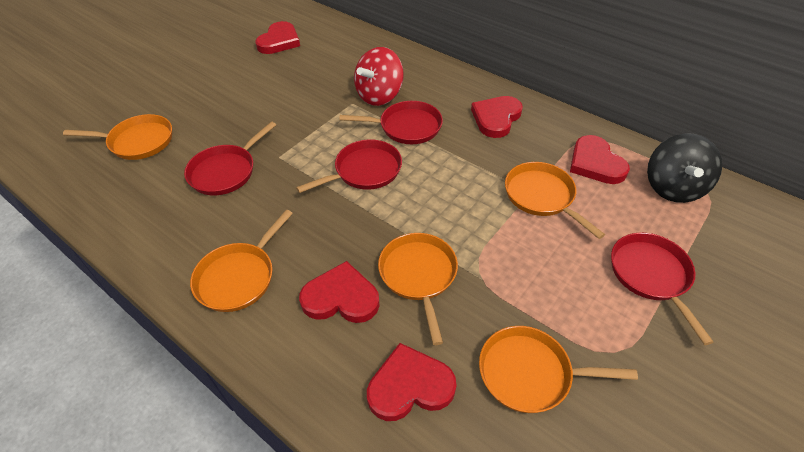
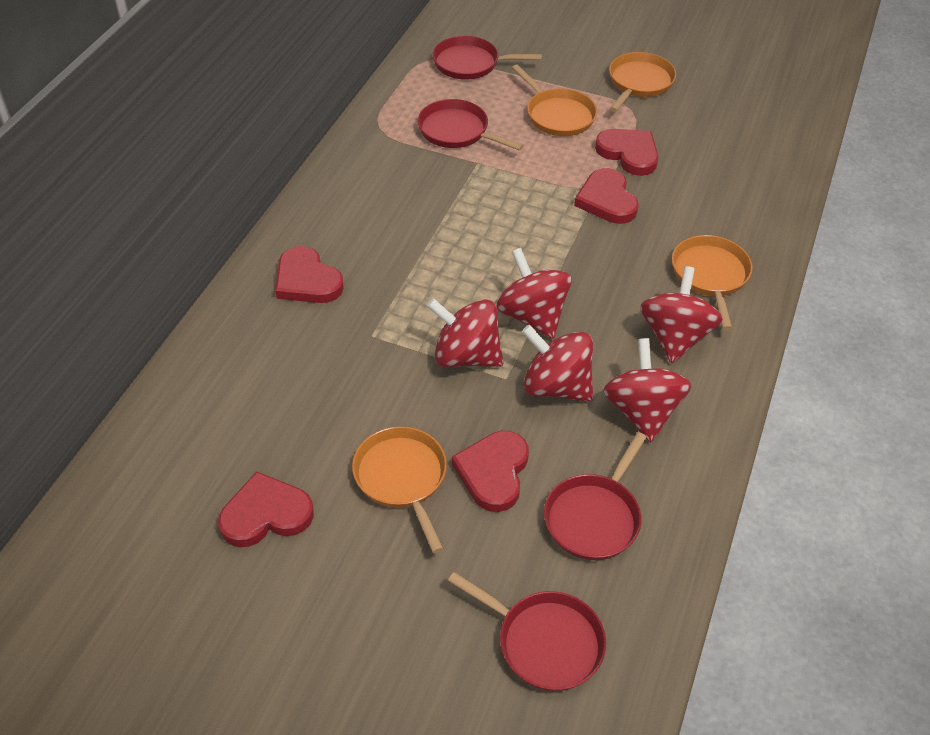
black spinning top: 1 -> 0
orange pan: 5 -> 4
red spinning top: 1 -> 5

